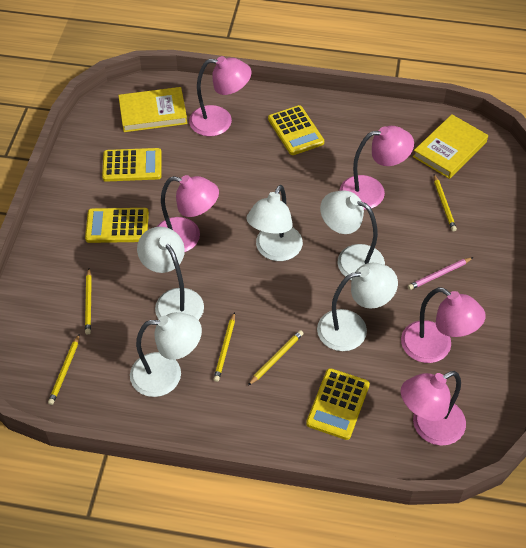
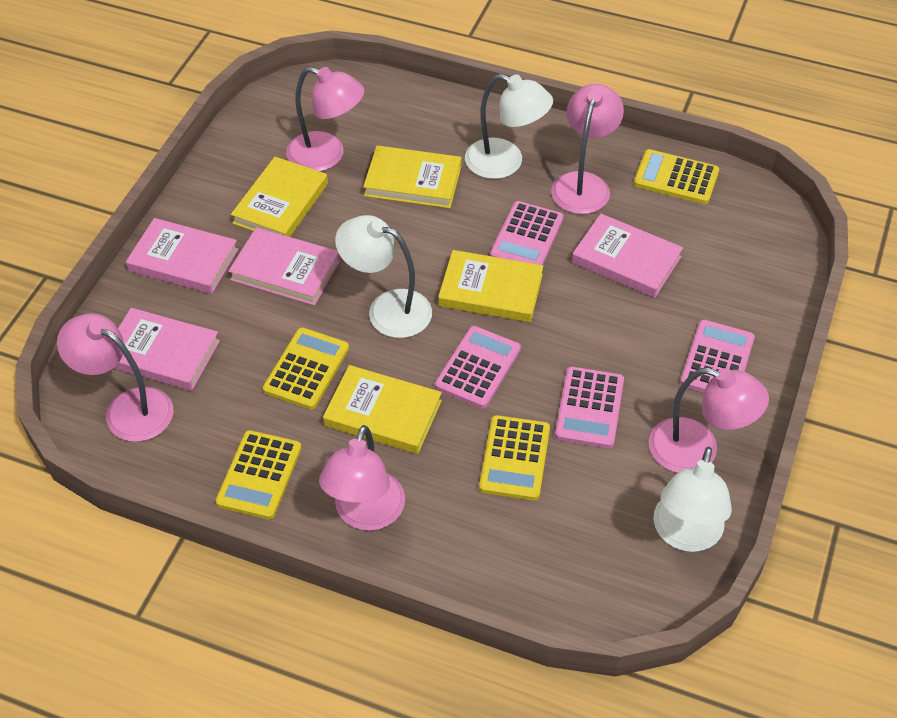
pink book: 0 -> 4
pink calculator: 0 -> 4
pink pencil: 1 -> 0
white lamp: 5 -> 3
yellow book: 2 -> 4
yellow pencil: 5 -> 0

